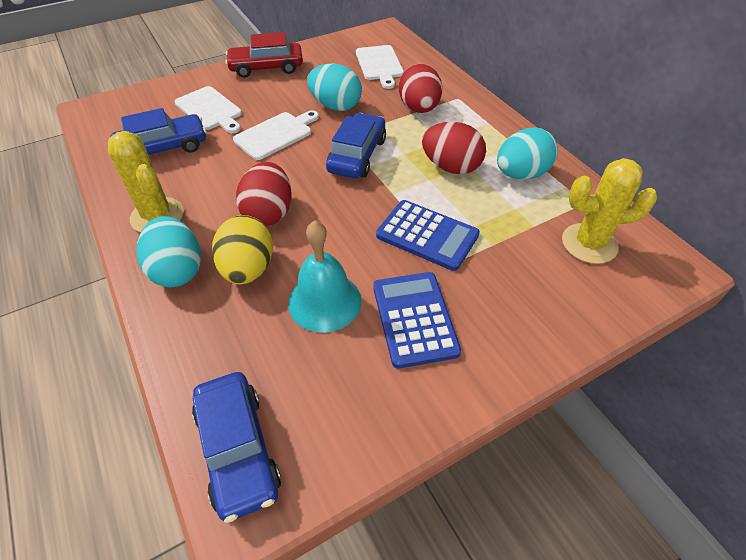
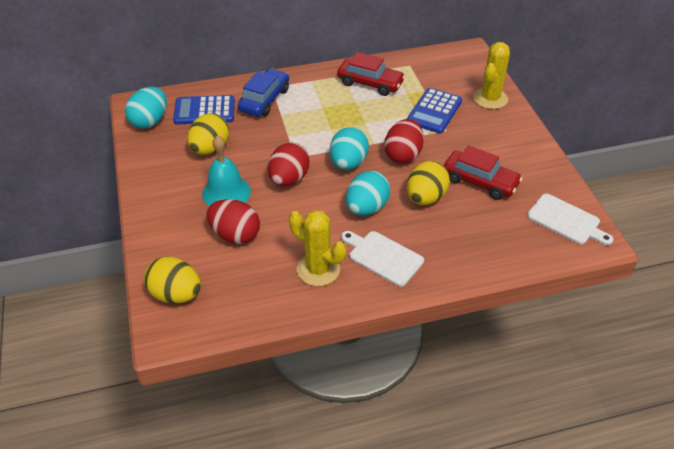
blue car: 3 -> 1
red car: 1 -> 2
white cutting board: 3 -> 2
yellow egg: 1 -> 3

